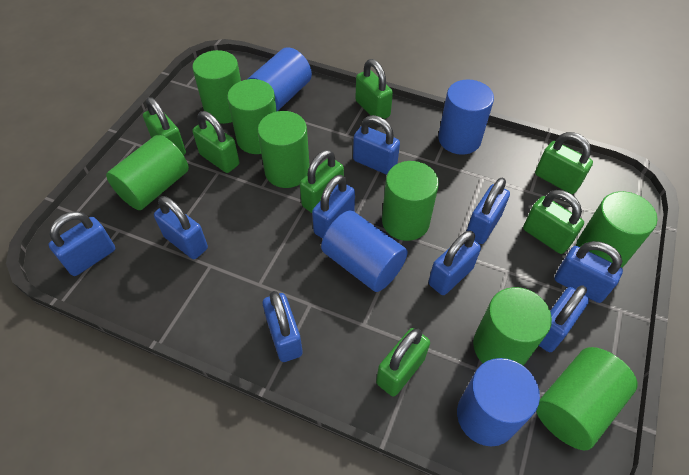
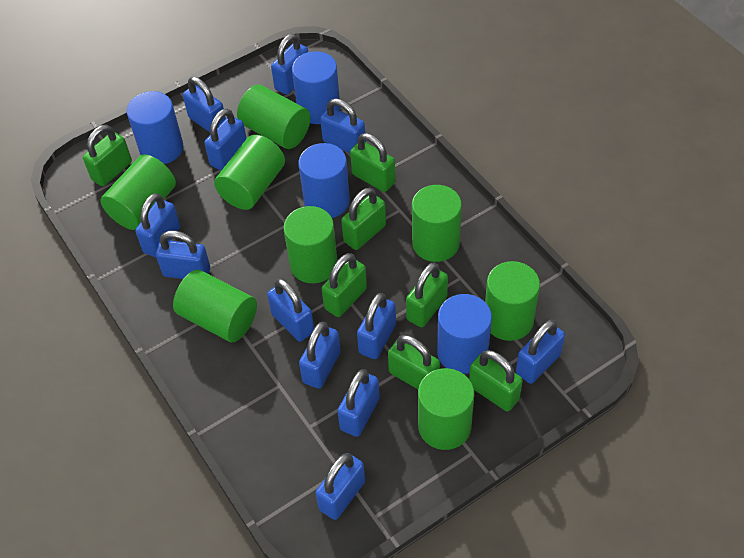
blue padlock: 9 -> 12

